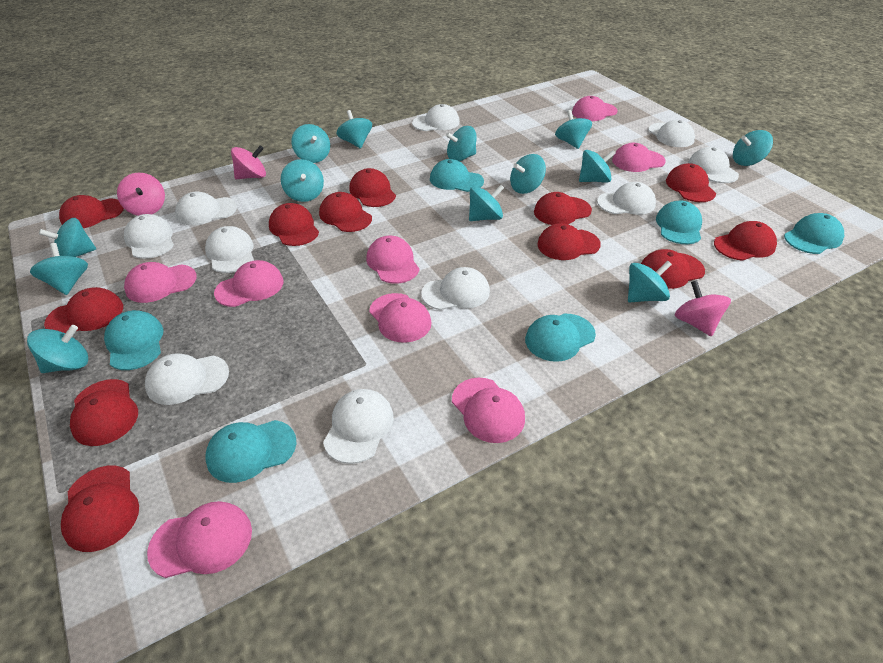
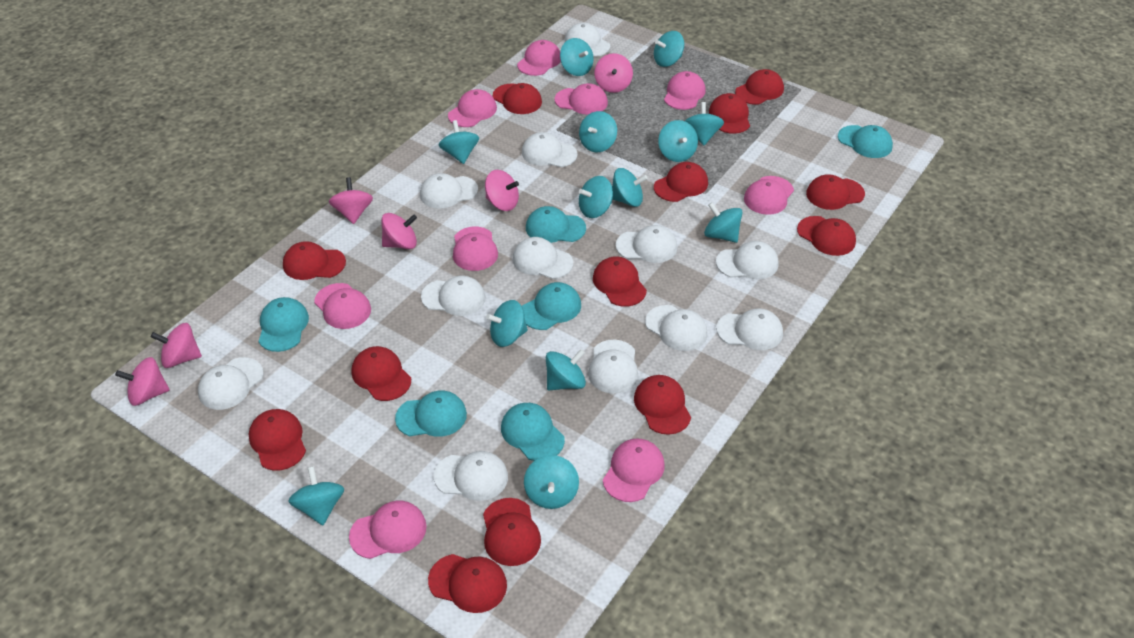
pink cap: 8 -> 9
pink spinning top: 3 -> 6
red cap: 12 -> 13
white cap: 10 -> 12

